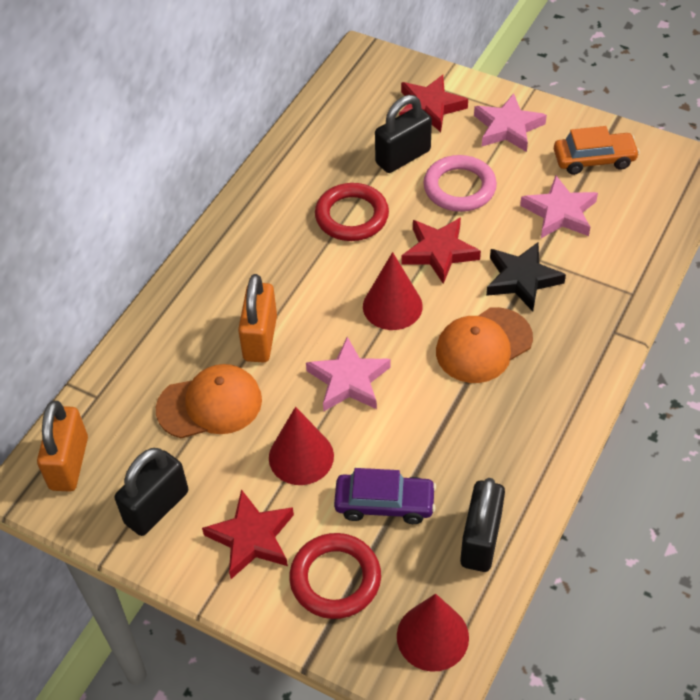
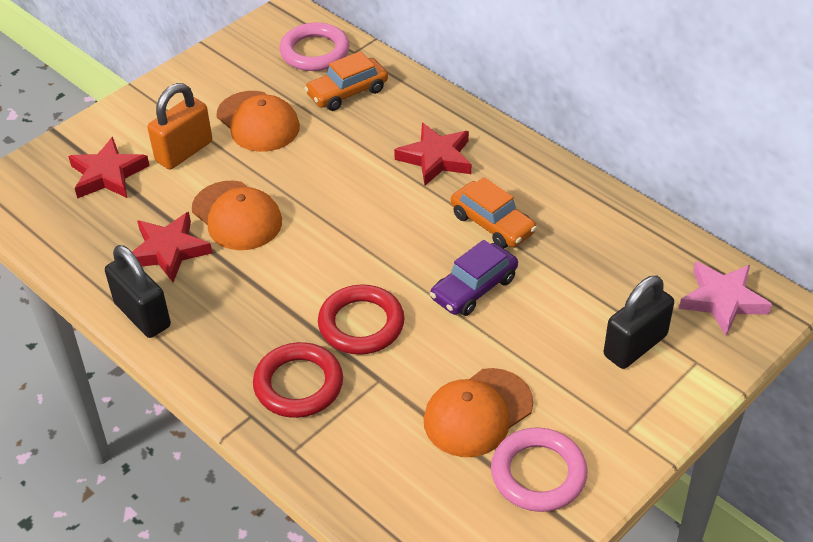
black padlock: 3 -> 2
black star: 1 -> 0
orange cap: 2 -> 3
orange car: 1 -> 2
orange padlock: 2 -> 1
pink ring: 1 -> 2
pink star: 3 -> 1
red cone: 3 -> 0

